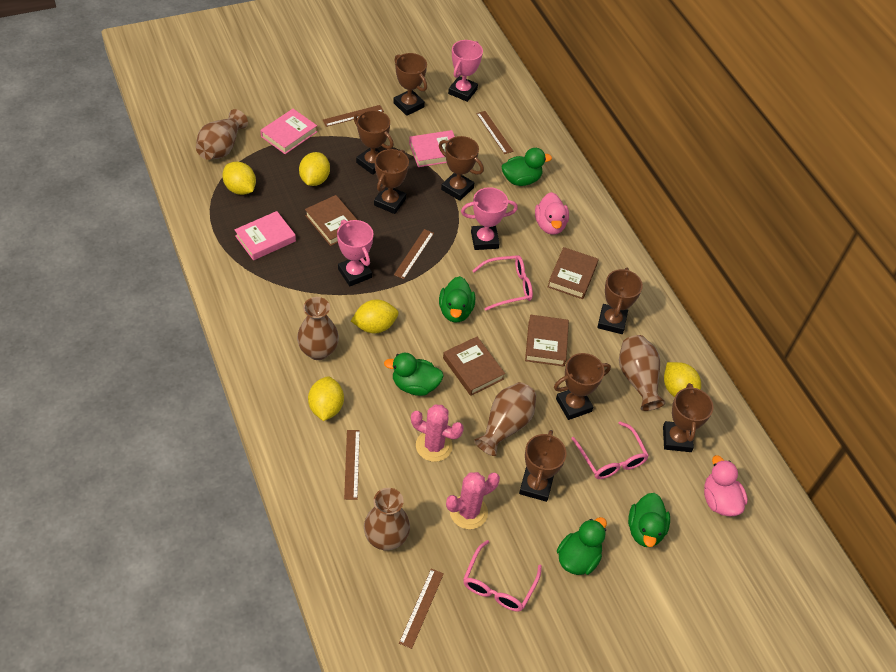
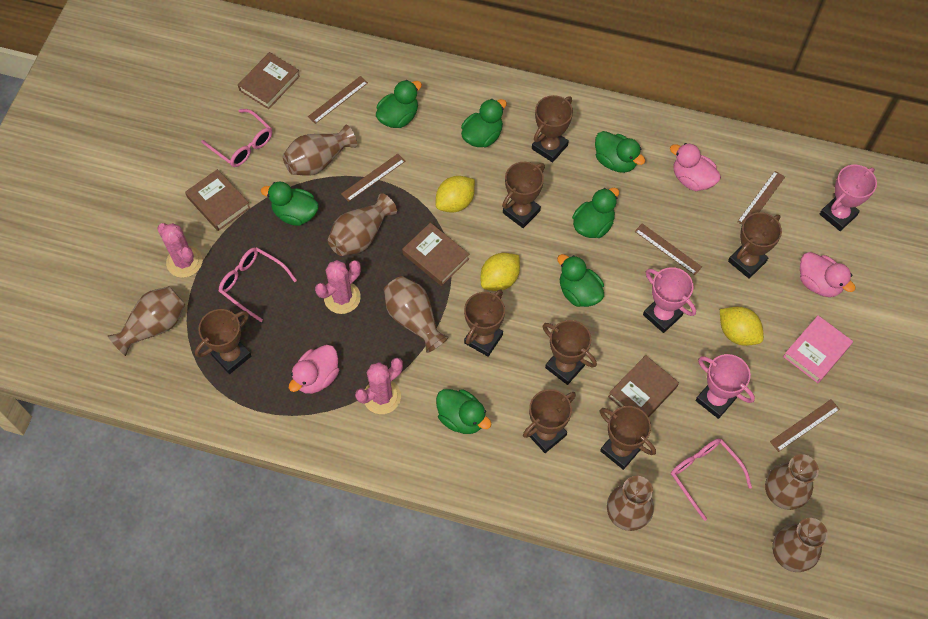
brown vase: 5 -> 7
green duck: 5 -> 7
pink book: 3 -> 1
pink cactus: 2 -> 3
pink duck: 2 -> 3
yellow lemon: 5 -> 3

